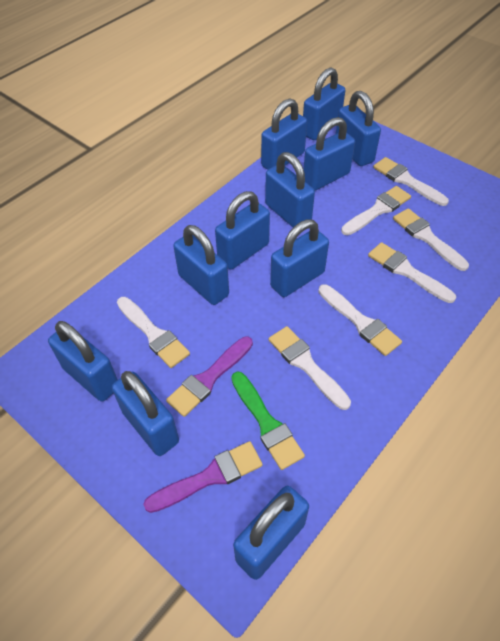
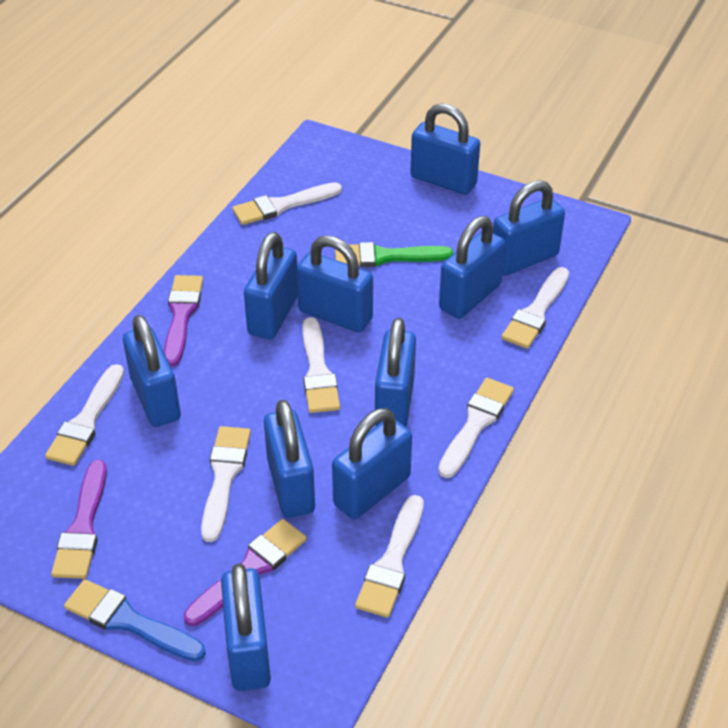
blue brush: 0 -> 1
blue padlock: 11 -> 10
purple brush: 2 -> 3

